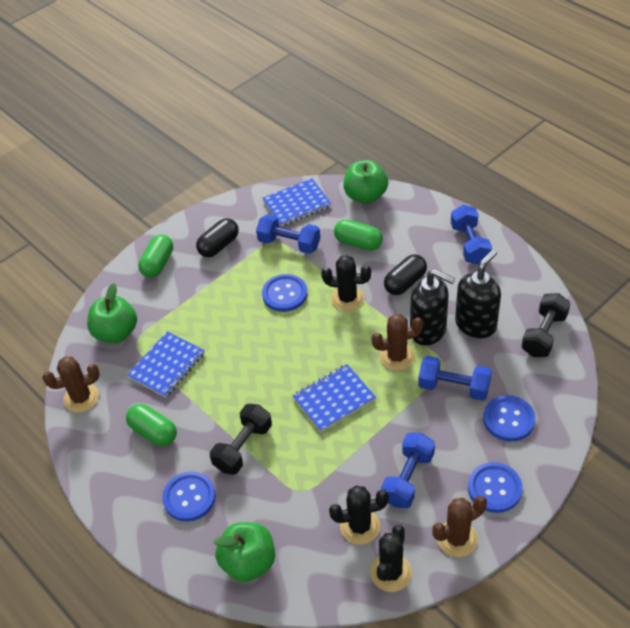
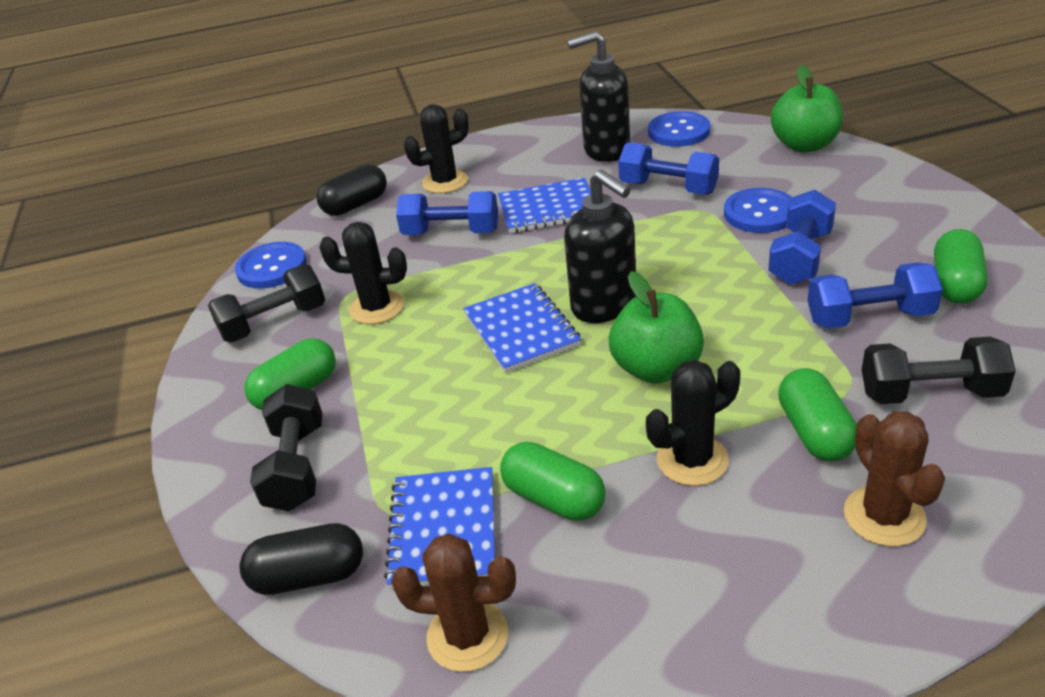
black dumbbell: 2 -> 3
blue button: 4 -> 3
brown cactus: 3 -> 2
green apple: 3 -> 2
green capsule: 3 -> 4

